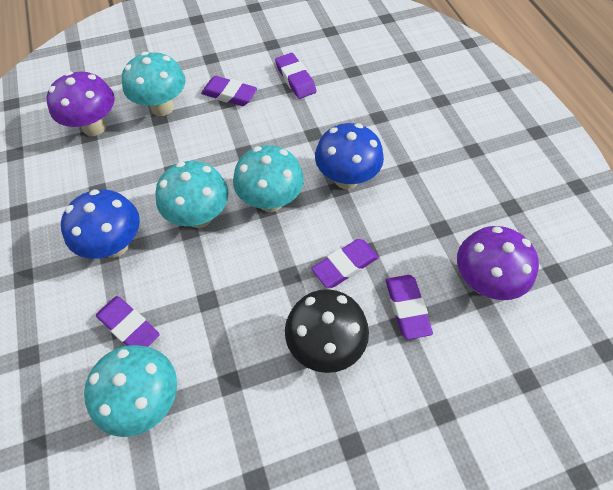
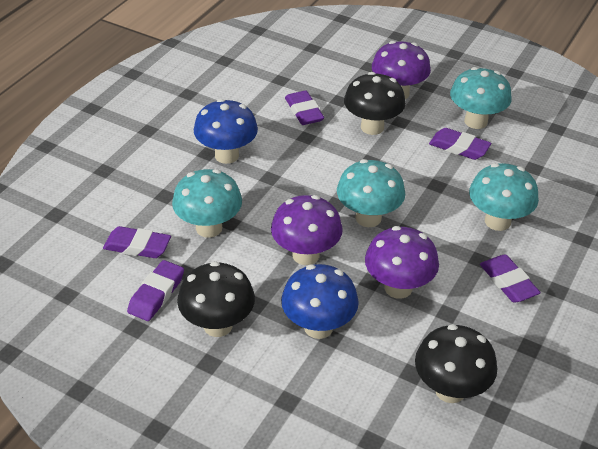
black mushroom: 1 -> 3
purple mushroom: 2 -> 3

